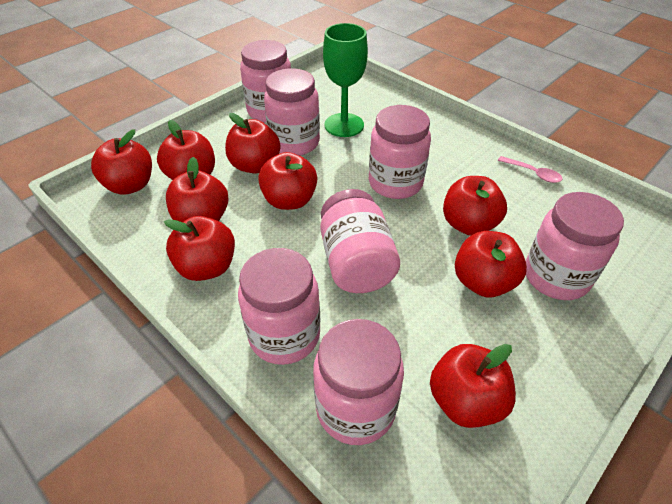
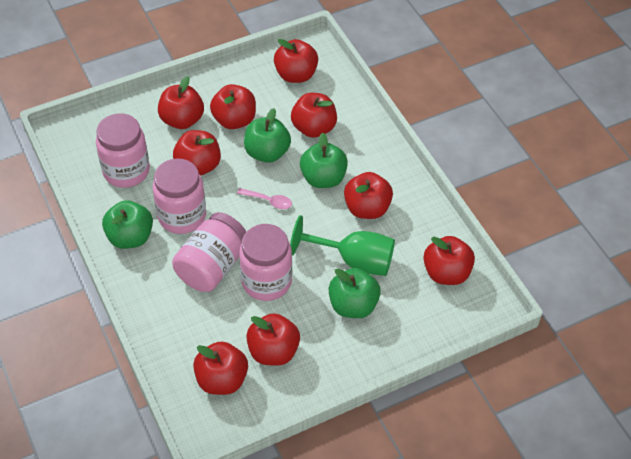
green apple: 0 -> 4
pink jar: 7 -> 4

